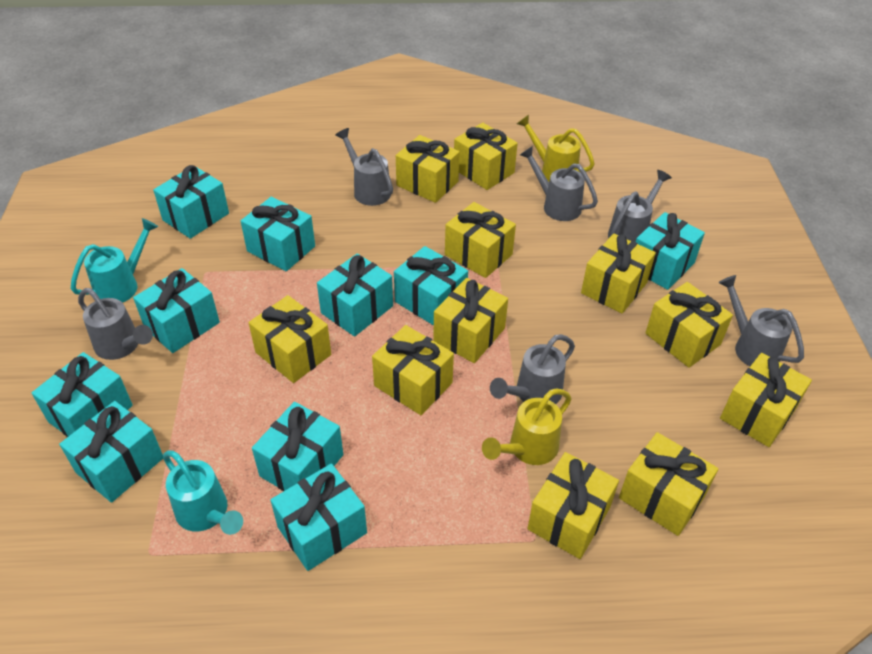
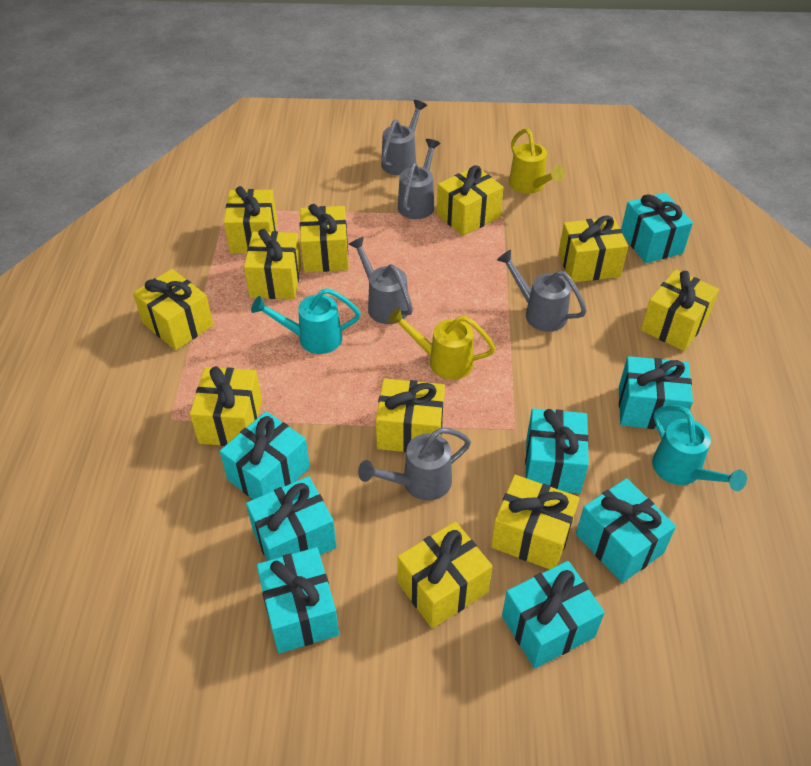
grey watering can: 6 -> 5
turquoise gift: 10 -> 8

